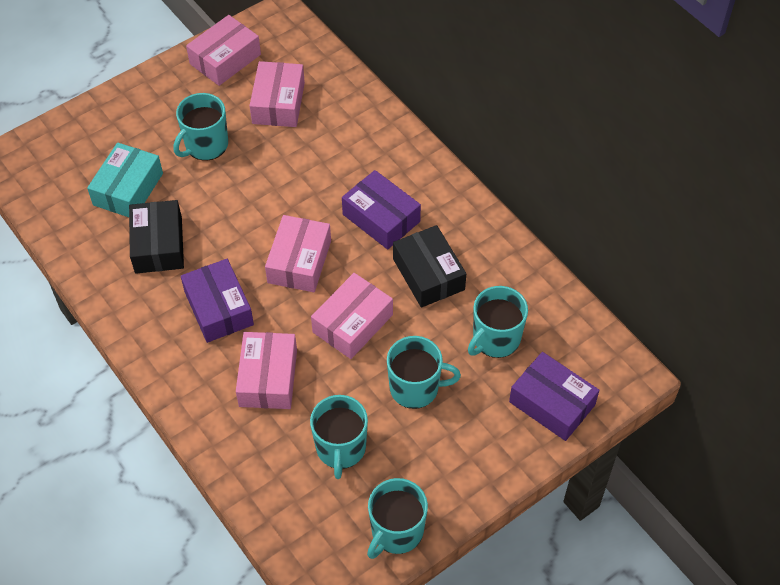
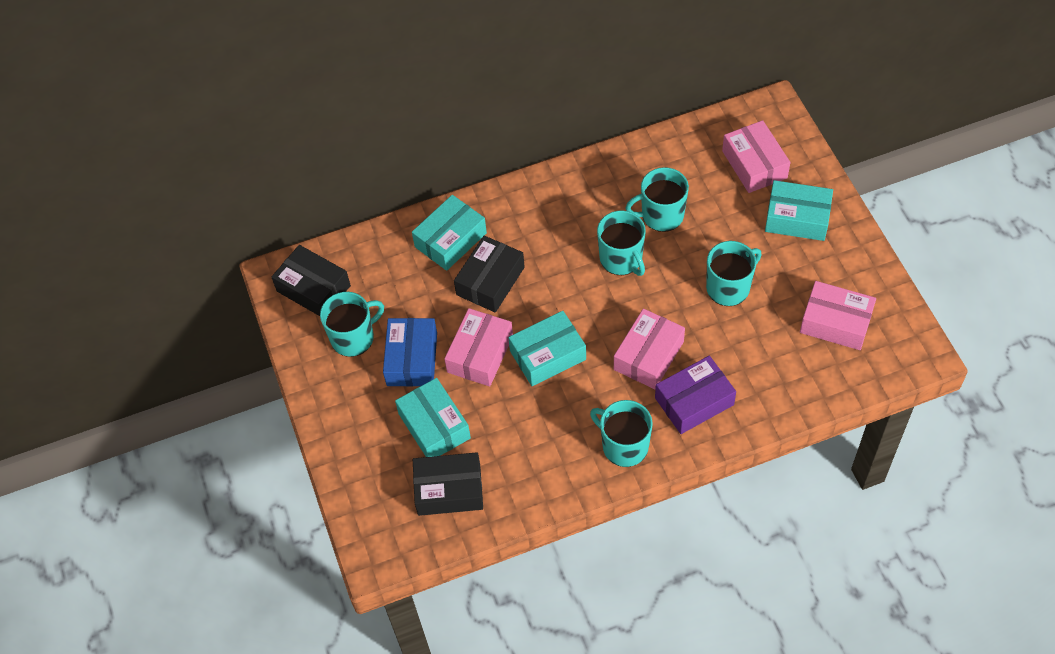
black box: 2 -> 3
blue box: 0 -> 1
pink box: 5 -> 4
purple box: 3 -> 1
turquoise box: 1 -> 4

